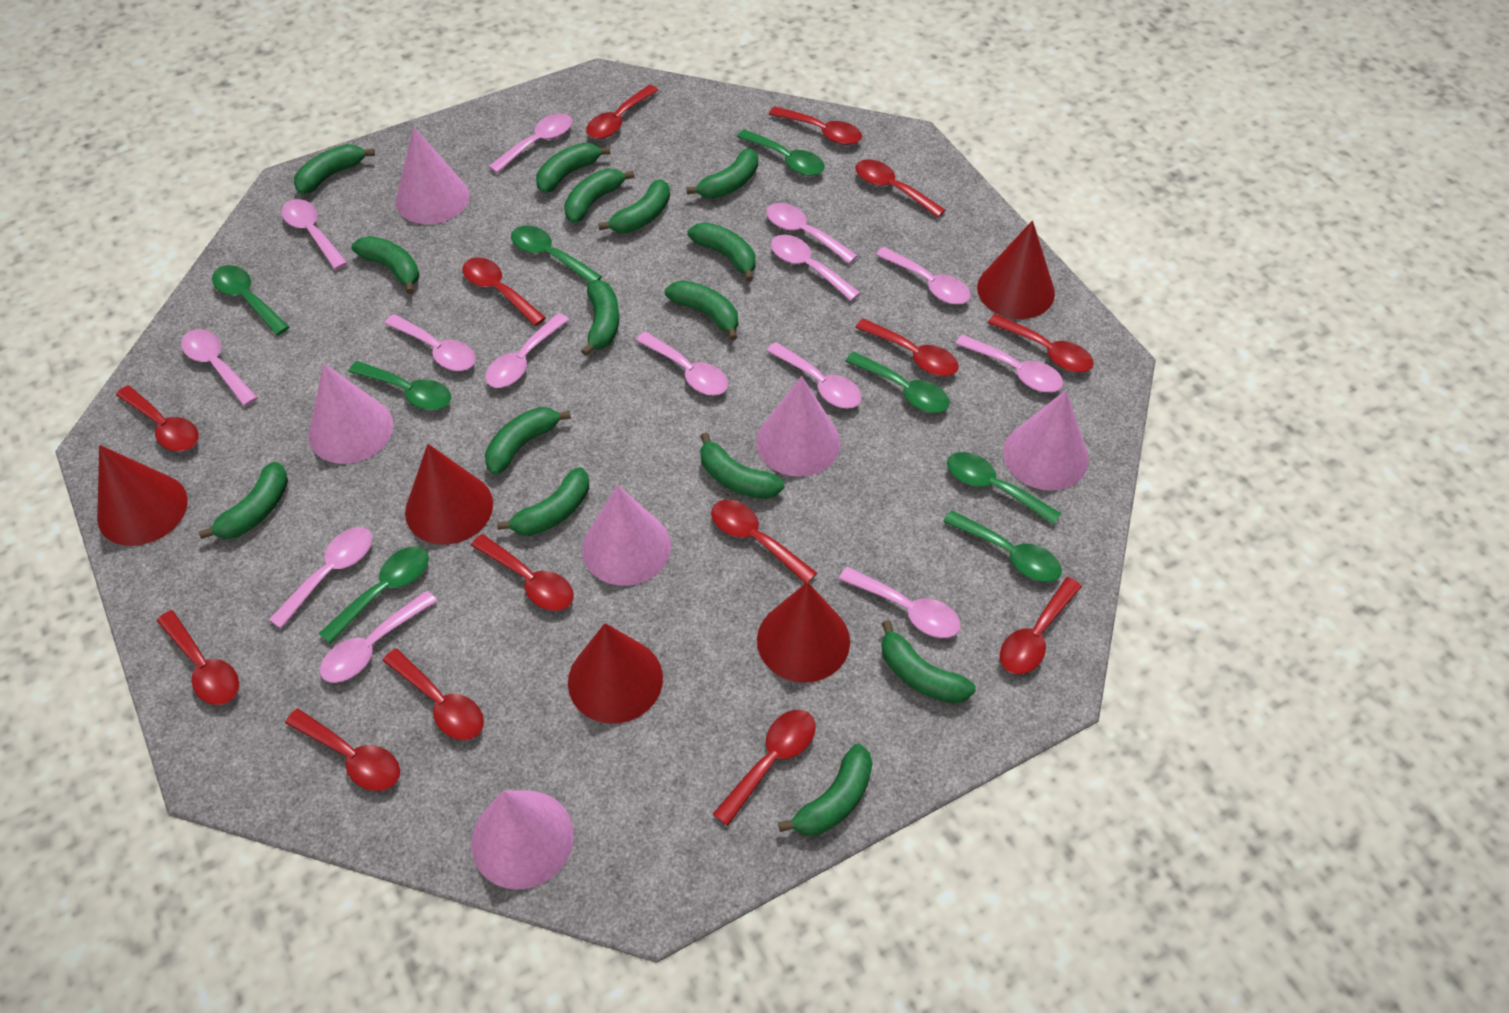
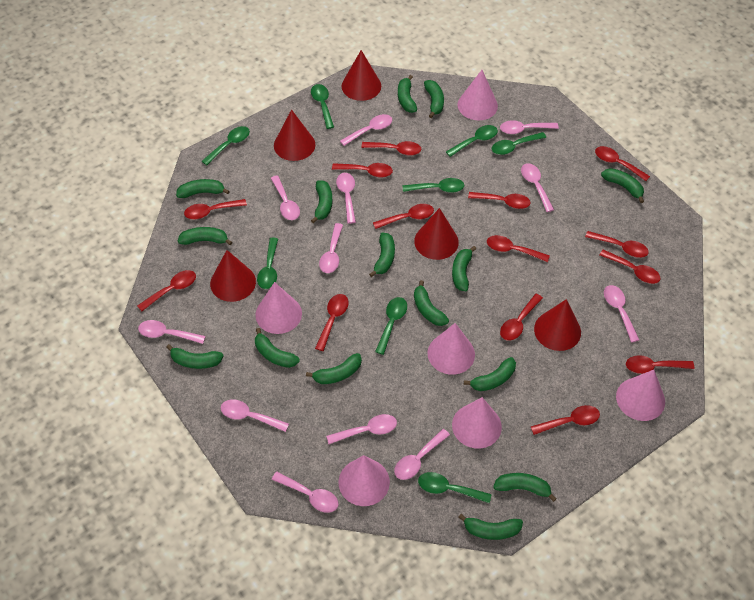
pink spoon: 14 -> 12

